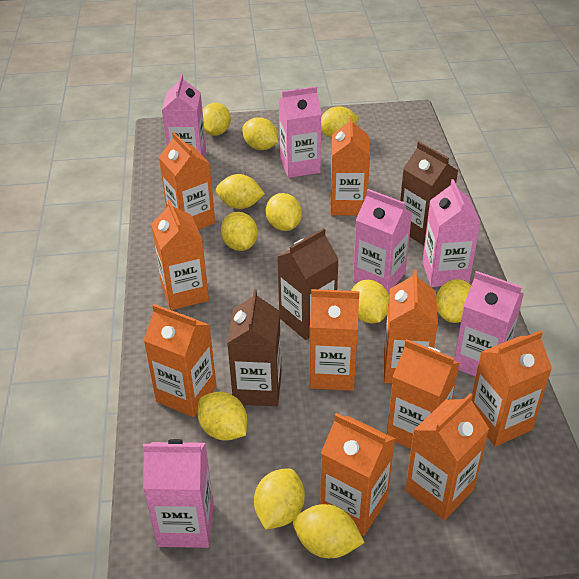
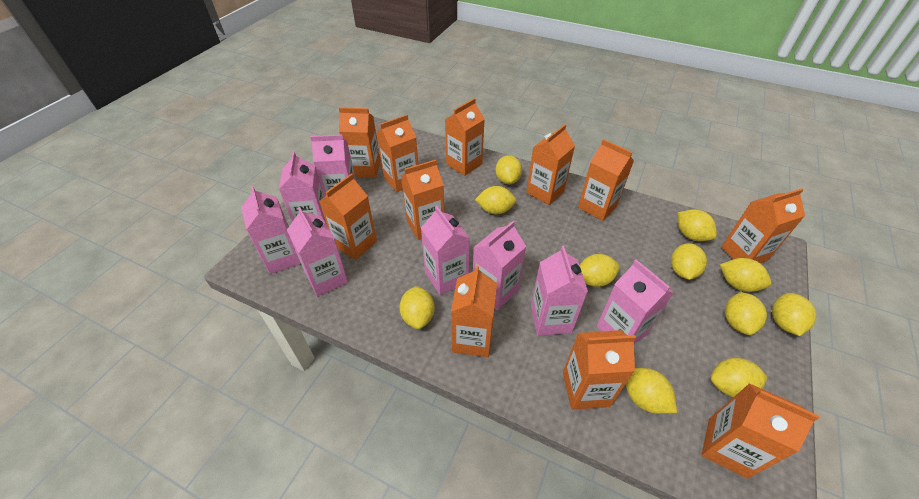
brown carton: 3 -> 0
orange carton: 10 -> 11
pink carton: 6 -> 8

